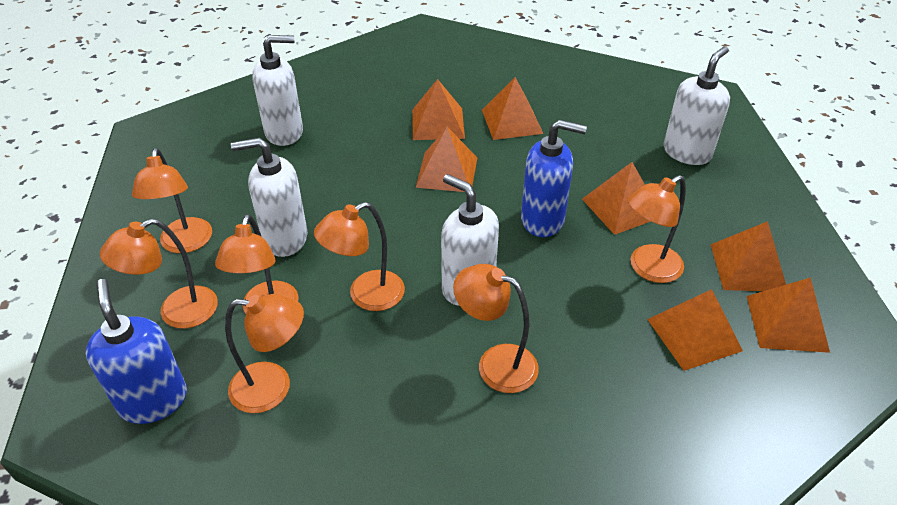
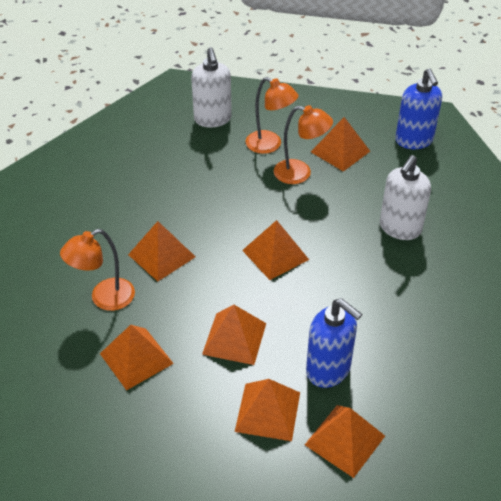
orange lamp: 7 -> 3
white soap dispenser: 4 -> 2

